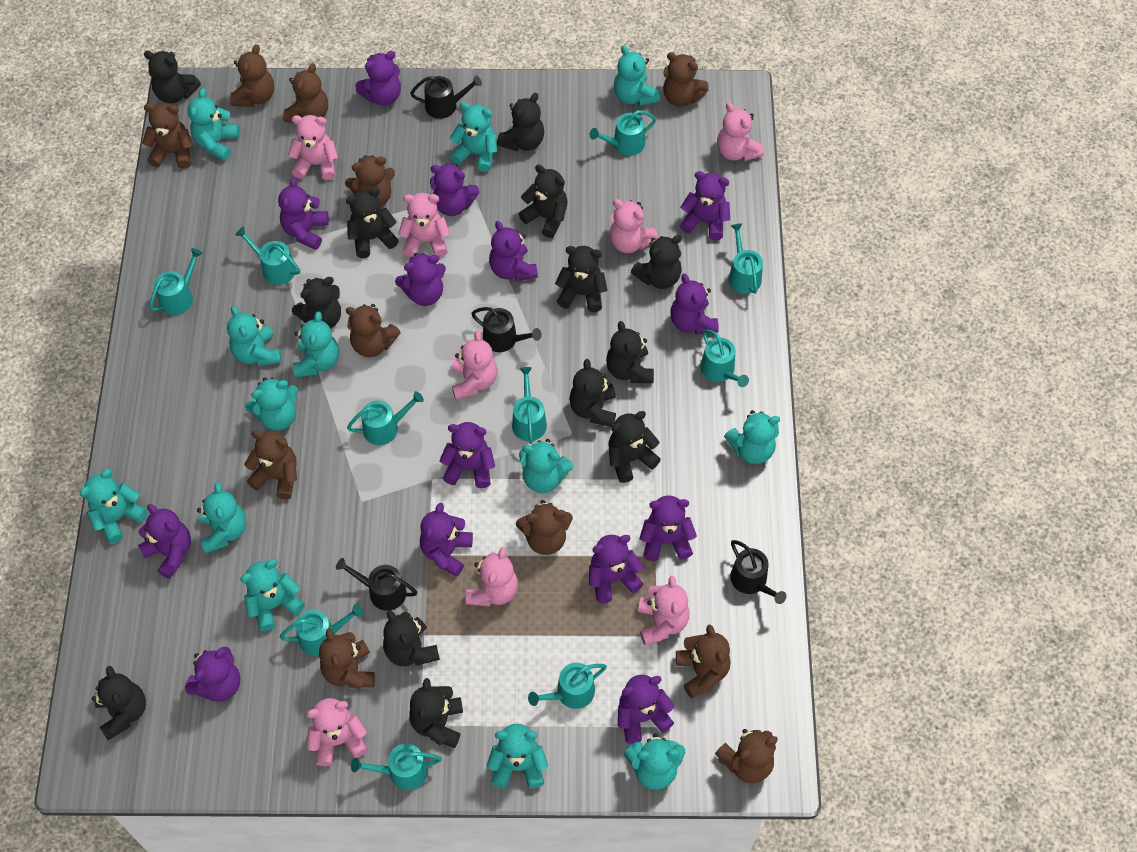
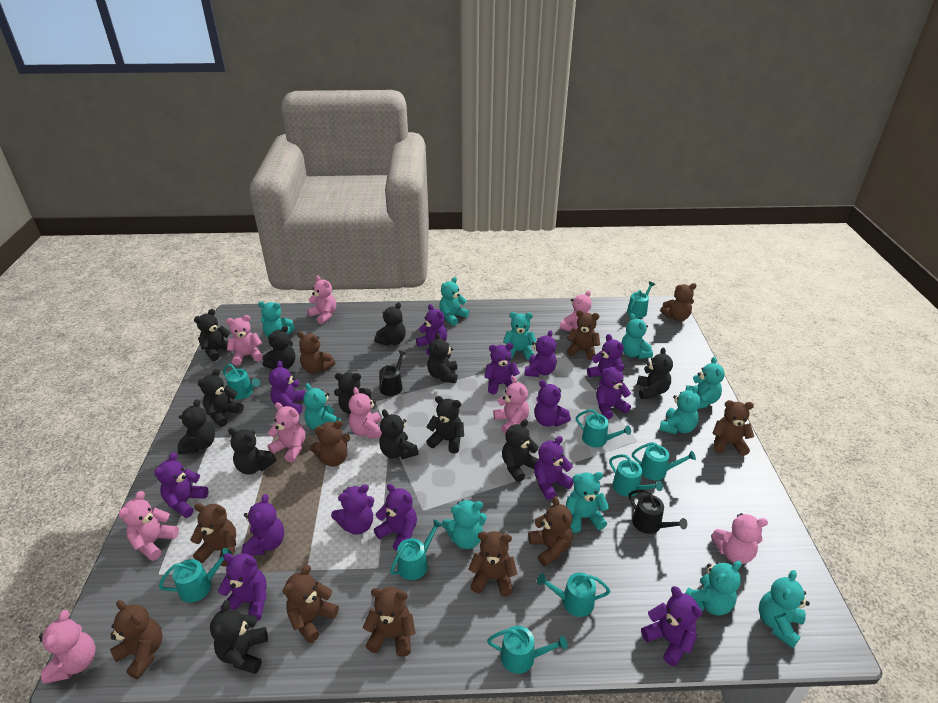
black watering can: 4 -> 2
pink teddy bear: 8 -> 9
turquoise teddy bear: 13 -> 11
turquoise watering can: 10 -> 9

